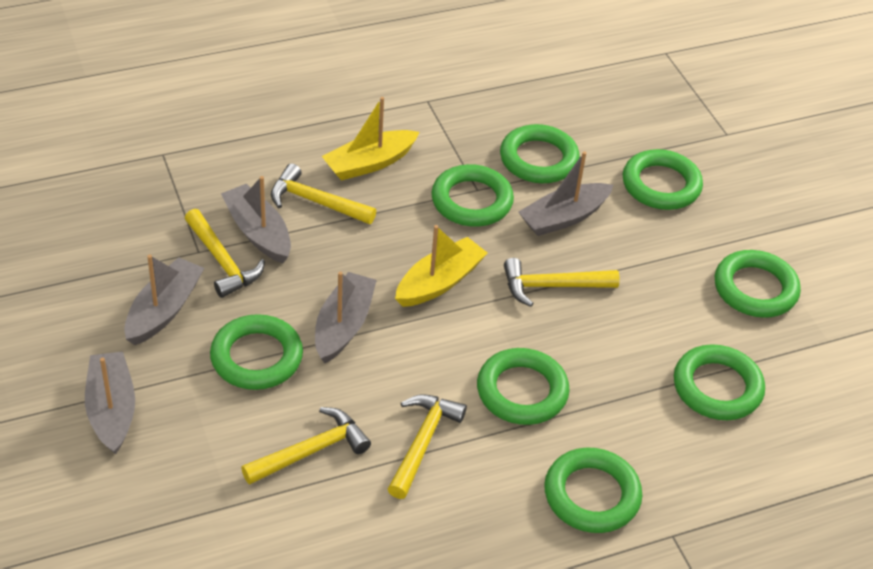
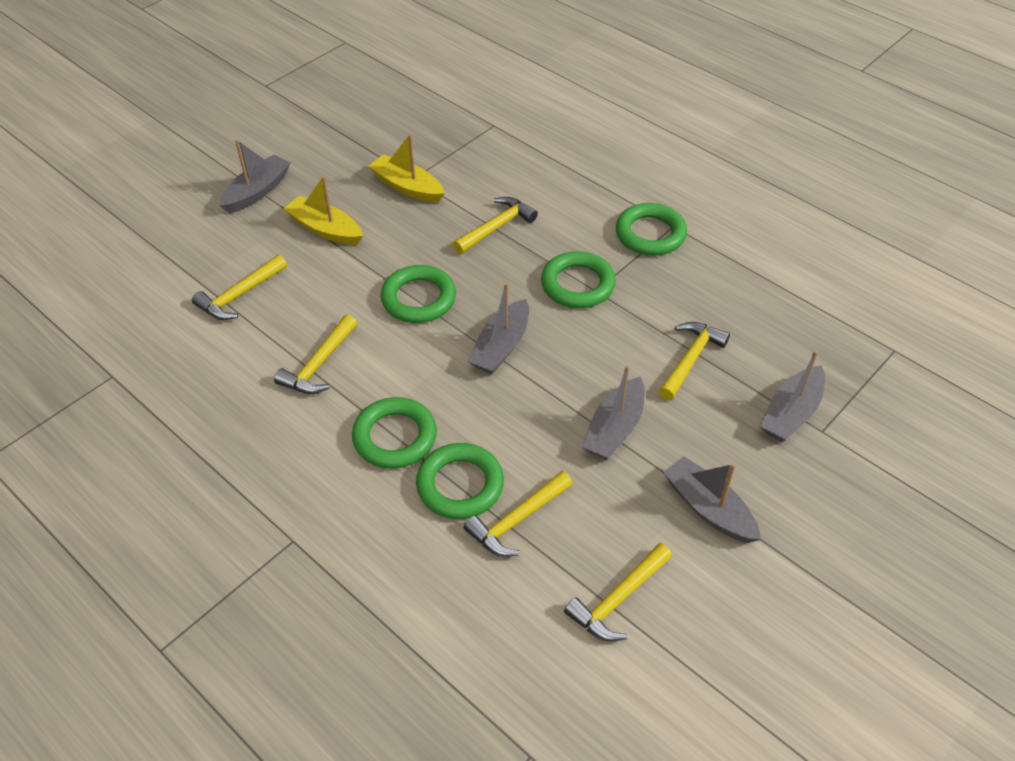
green ring: 8 -> 5
yellow hammer: 5 -> 6

